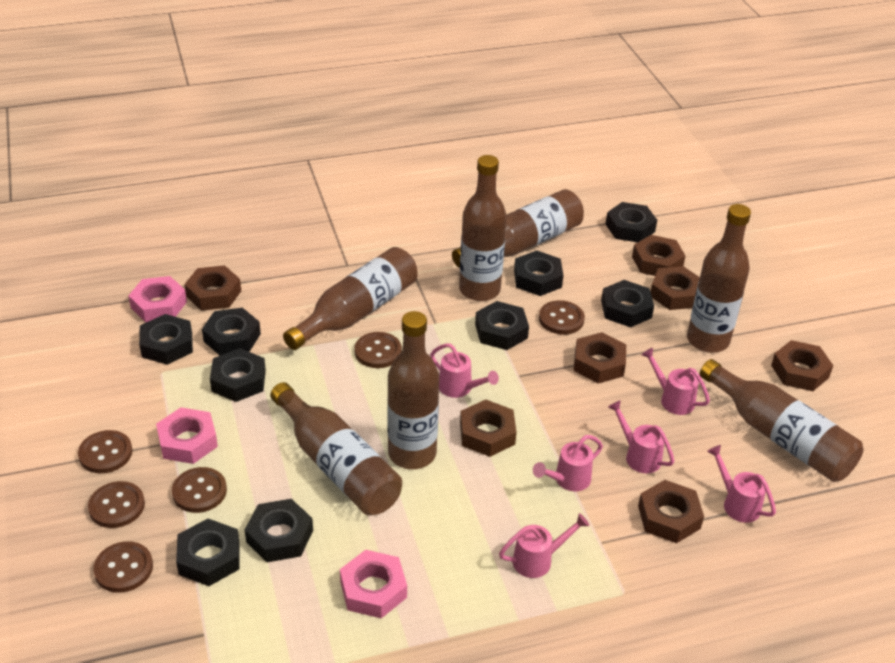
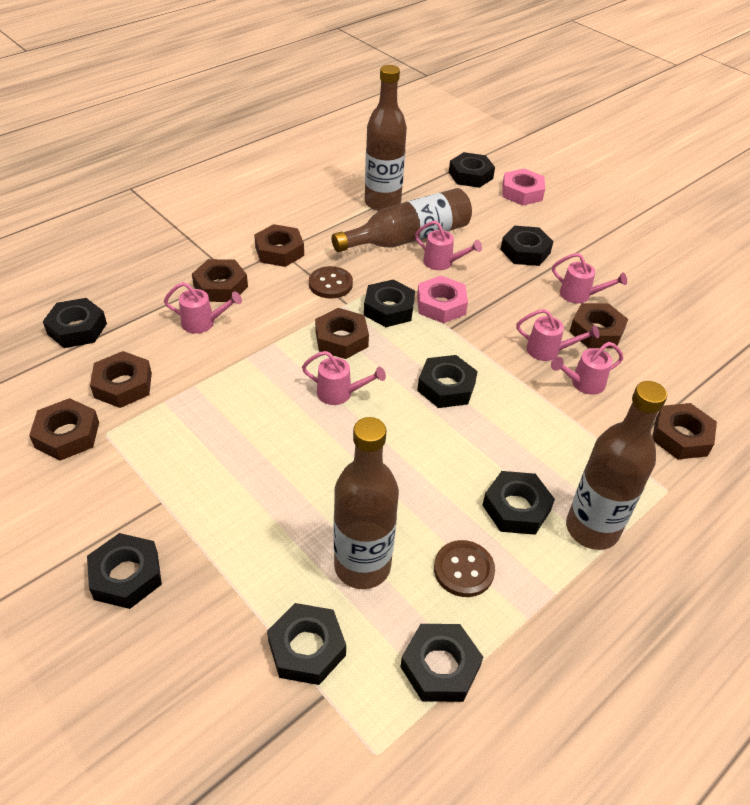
brown bottle: 7 -> 4
brown button: 6 -> 2
pink nut: 3 -> 2

